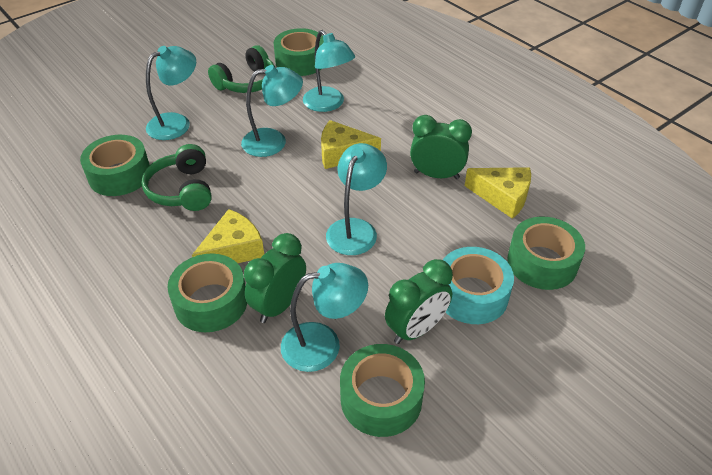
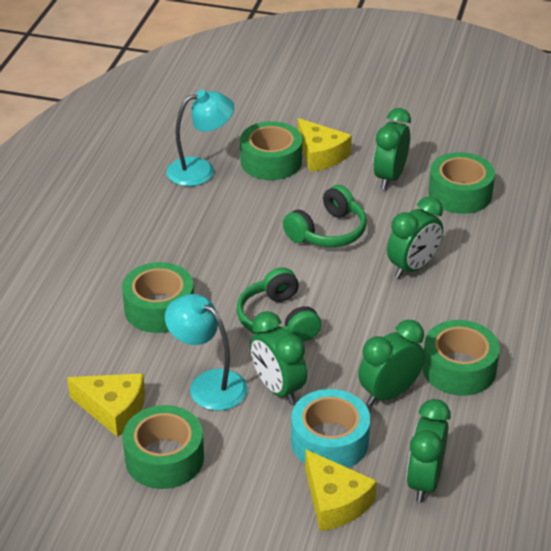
green clock: 3 -> 5
turquoise lamp: 5 -> 2

